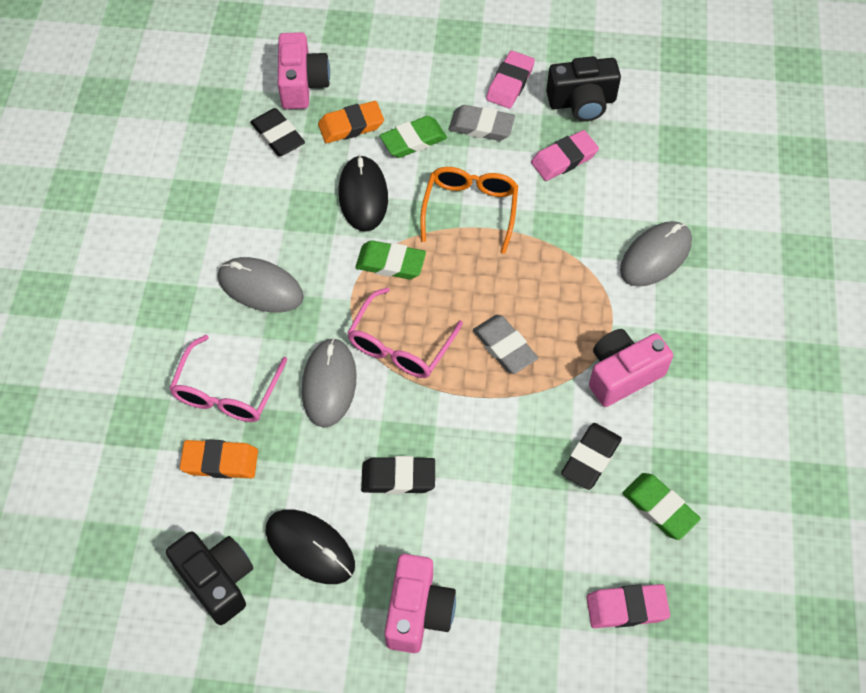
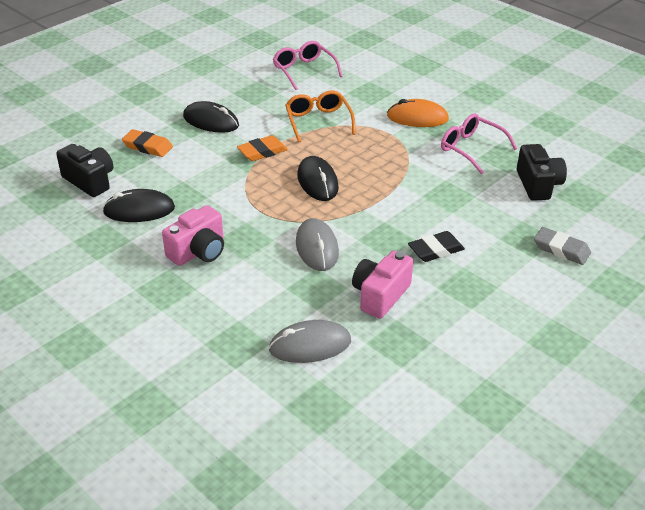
black eraser: 3 -> 1
black mouse: 2 -> 3
green eraser: 3 -> 0
grey eraser: 2 -> 1
grey mouse: 3 -> 2
orange mouse: 0 -> 1
pink camera: 3 -> 2
pink eraser: 3 -> 0

